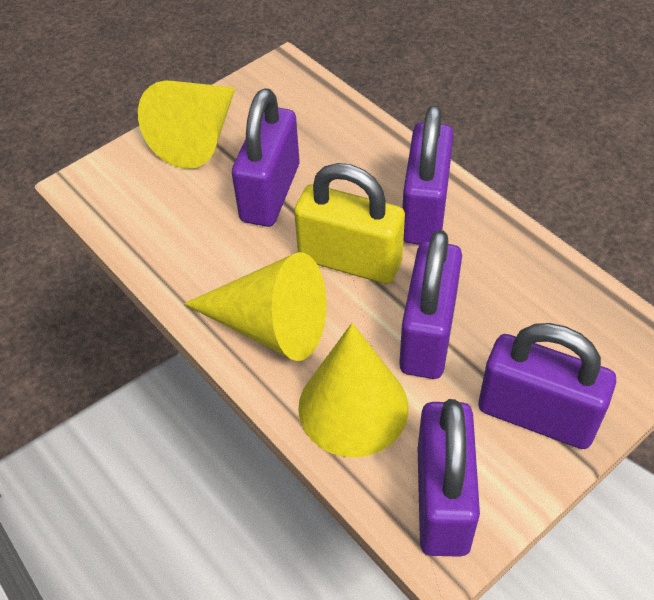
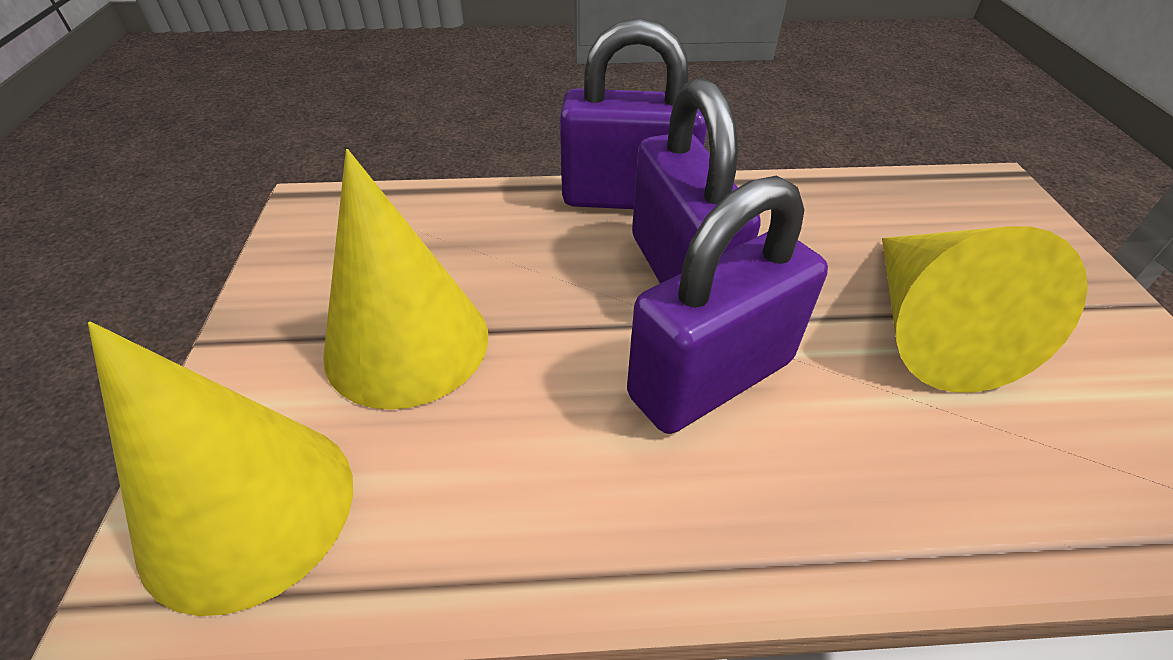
purple padlock: 5 -> 3
yellow padlock: 1 -> 0

